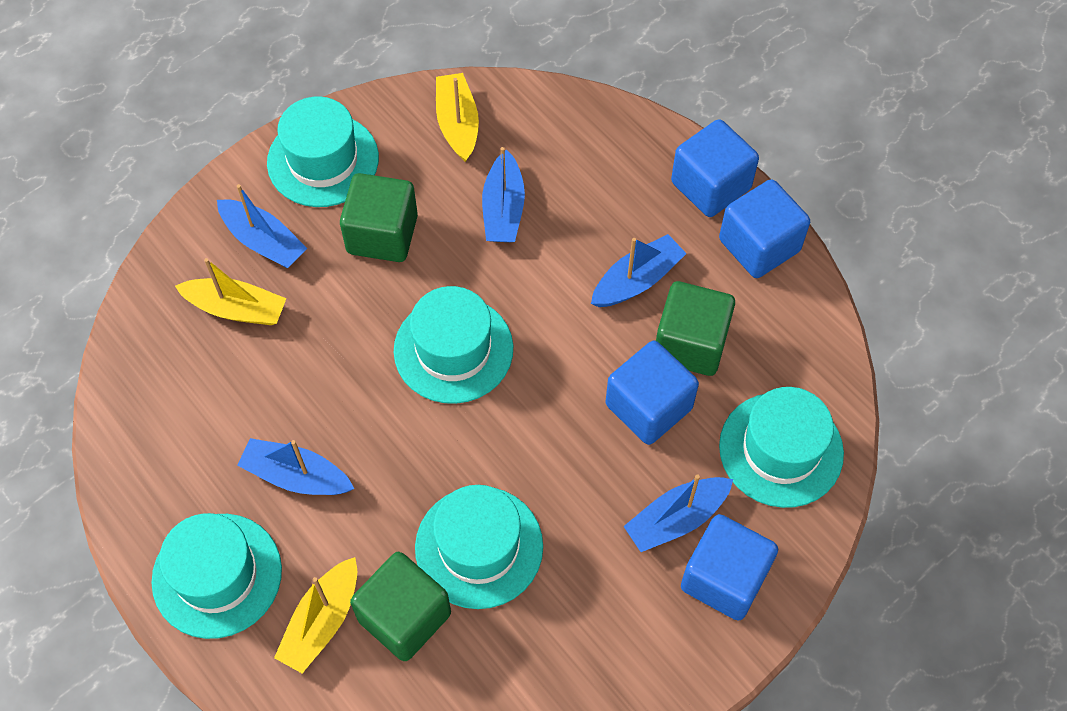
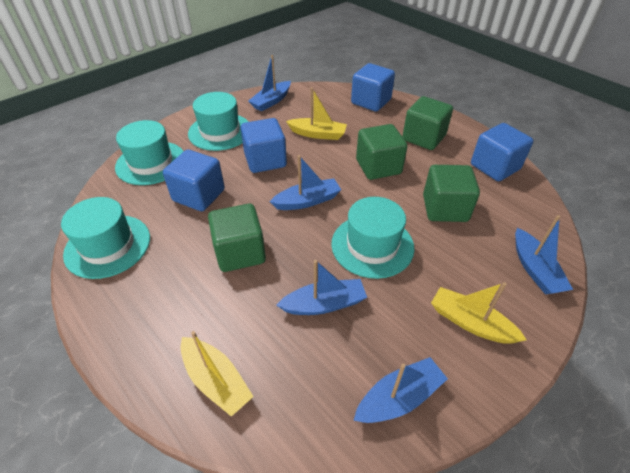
green cube: 3 -> 4
turquoise hat: 5 -> 4

